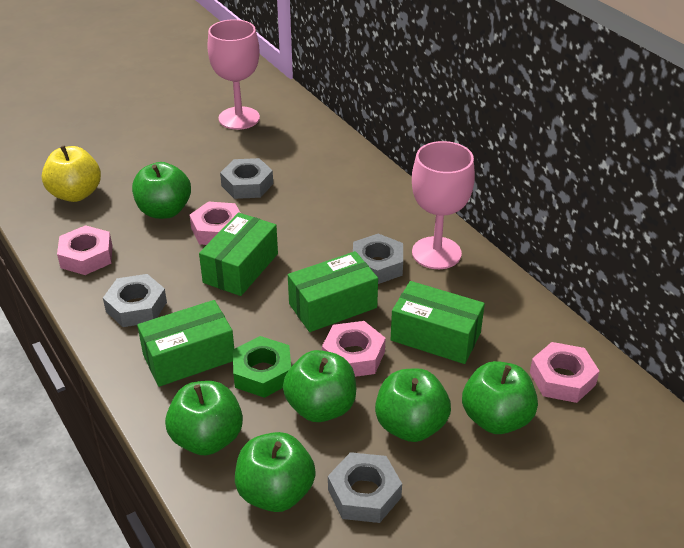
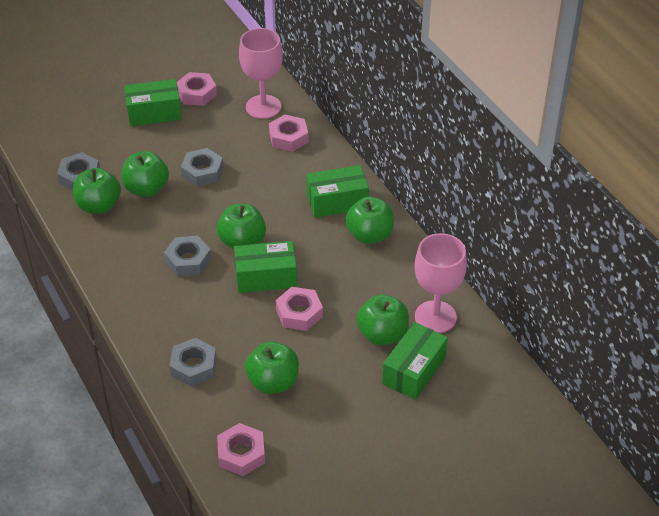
green nut: 1 -> 0
yellow apple: 1 -> 0

